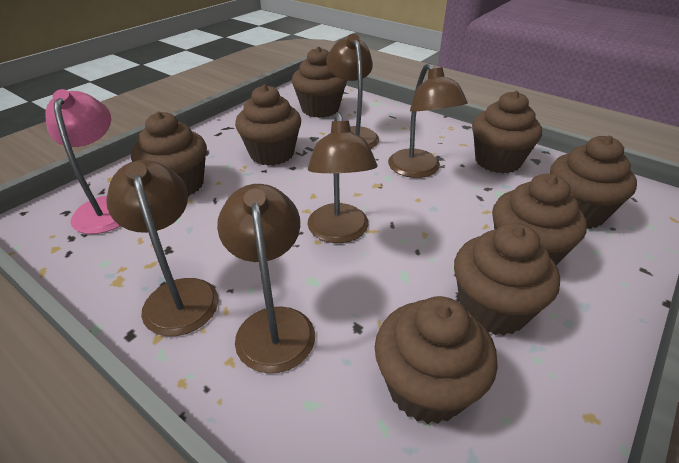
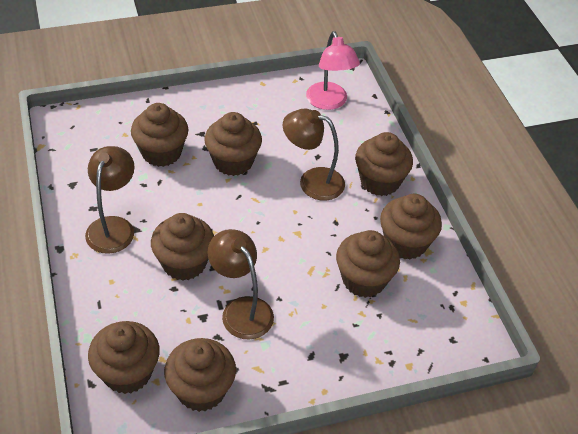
brown lamp: 5 -> 3

